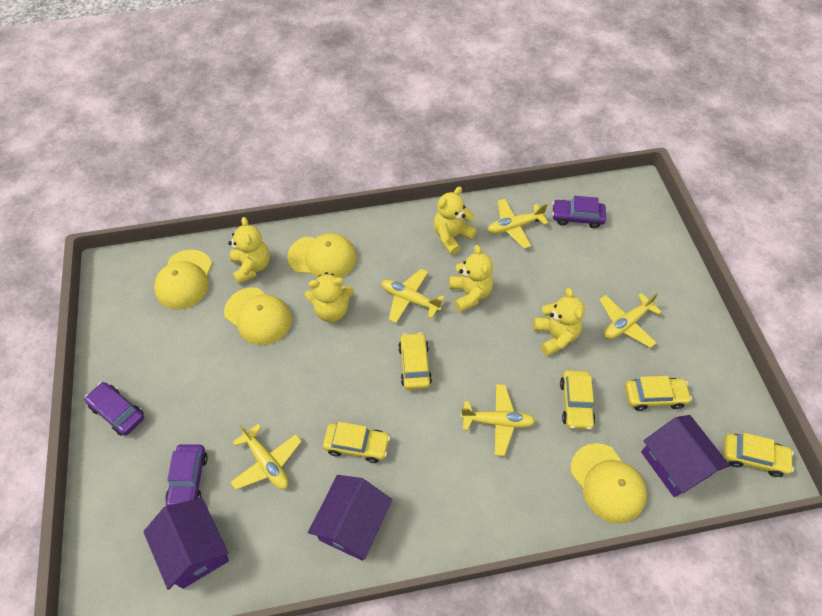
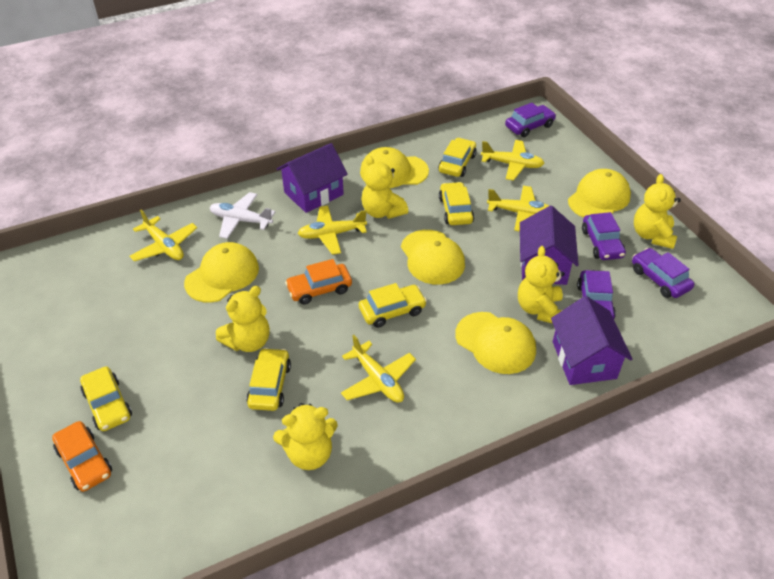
orange car: 0 -> 2
purple car: 3 -> 4
white plane: 0 -> 1
yellow cap: 4 -> 5

